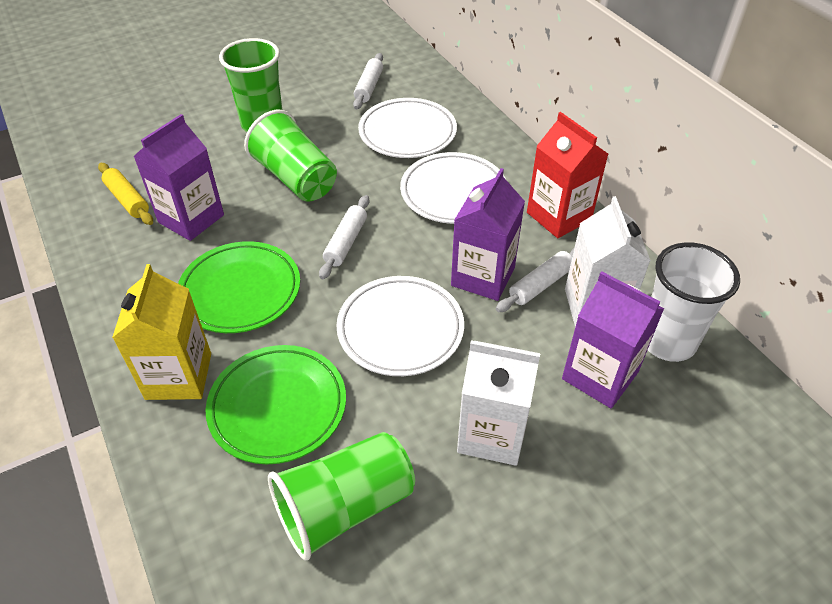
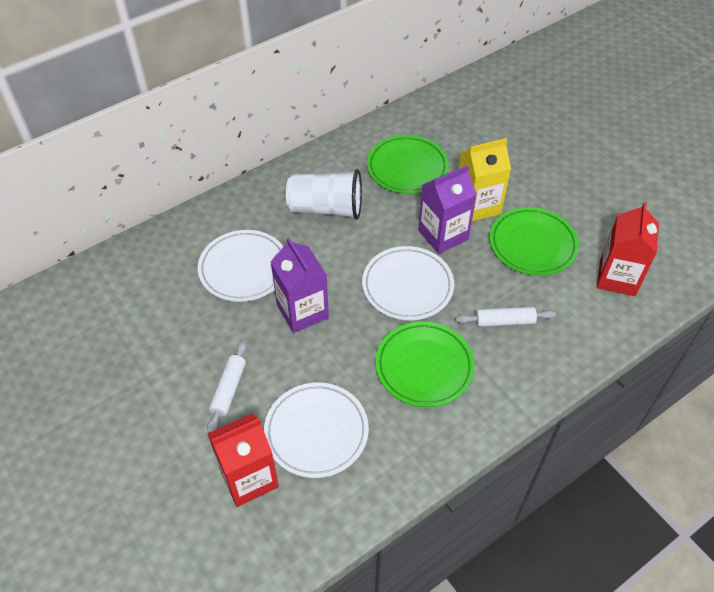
green cup: 3 -> 0
green plate: 2 -> 3
purple carton: 3 -> 2
red carton: 1 -> 2
white carton: 2 -> 0
white rolling pin: 3 -> 2
yellow rolling pin: 1 -> 0

